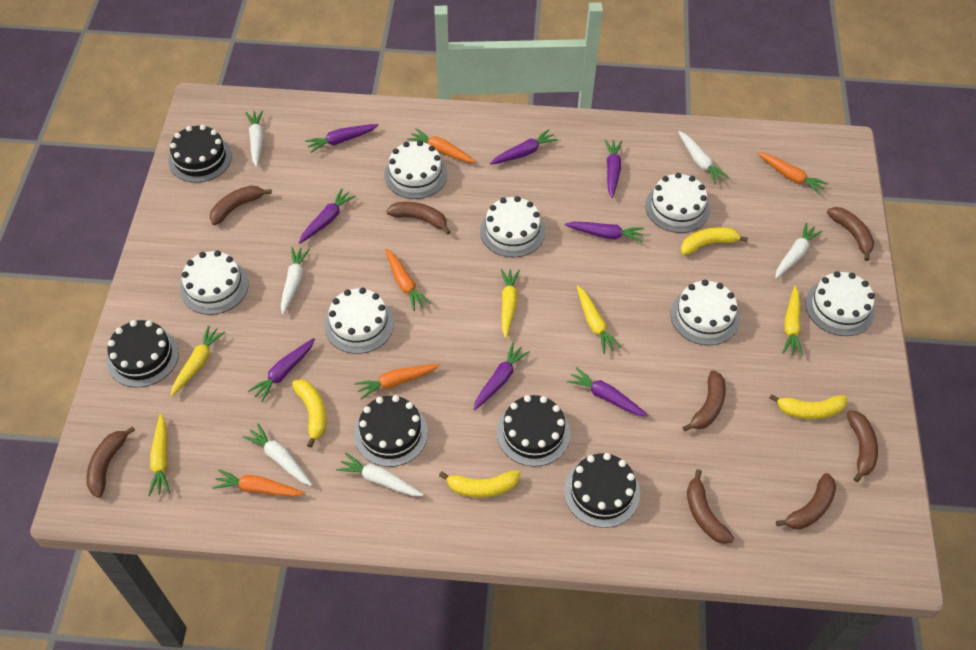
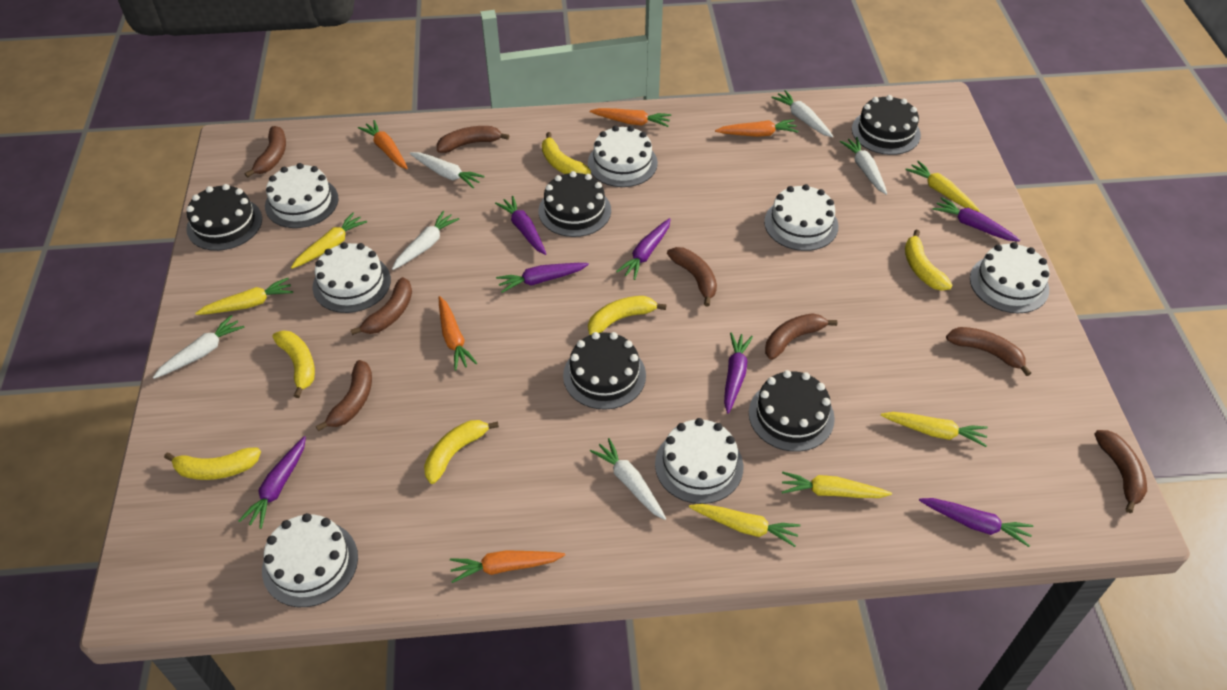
purple carrot: 8 -> 7
yellow banana: 4 -> 6
yellow carrot: 5 -> 6

